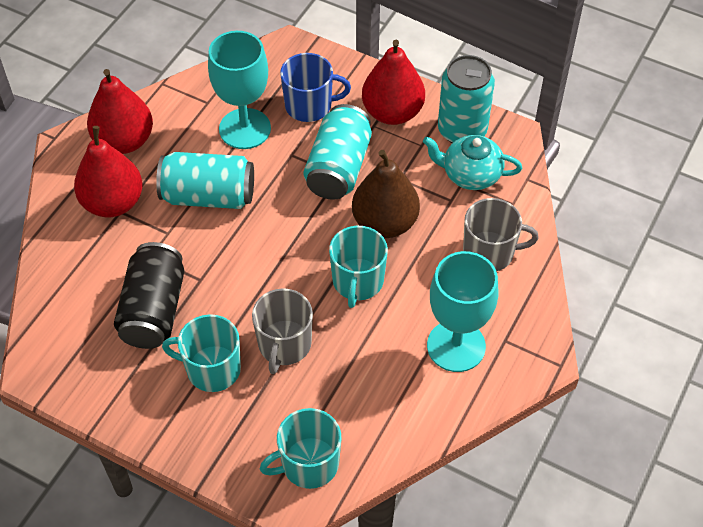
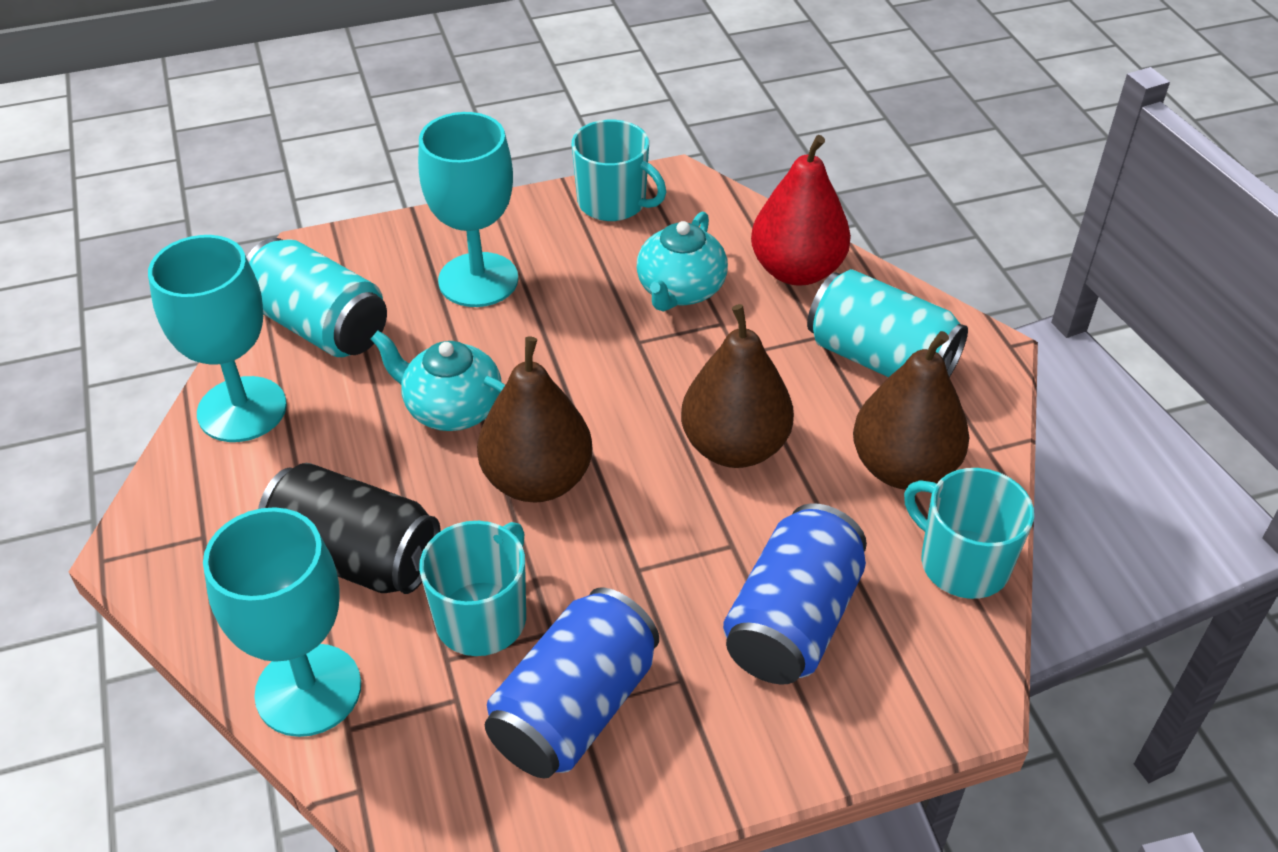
blue can: 0 -> 2
blue mug: 1 -> 0
brown pear: 1 -> 3
grey mug: 2 -> 0
red pear: 3 -> 1
turquoise can: 3 -> 2
turquoise goblet: 2 -> 3
turquoise teapot: 1 -> 2

